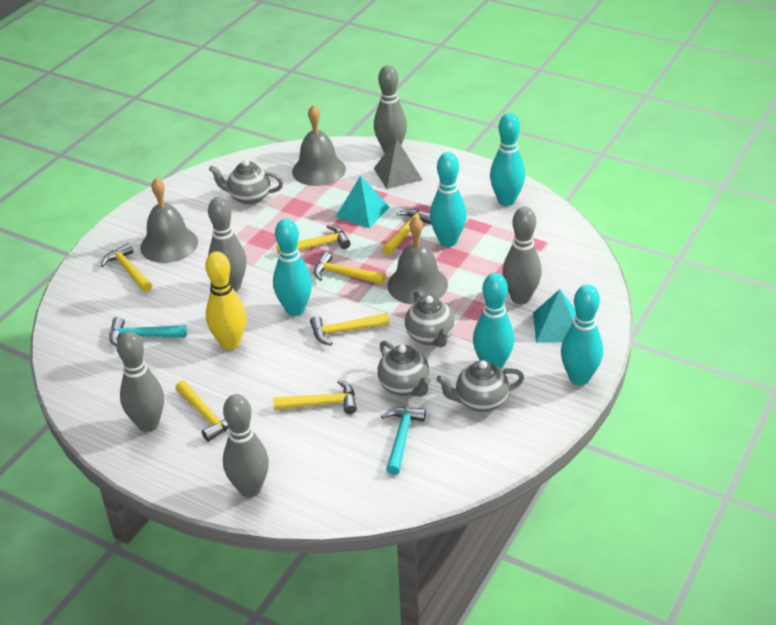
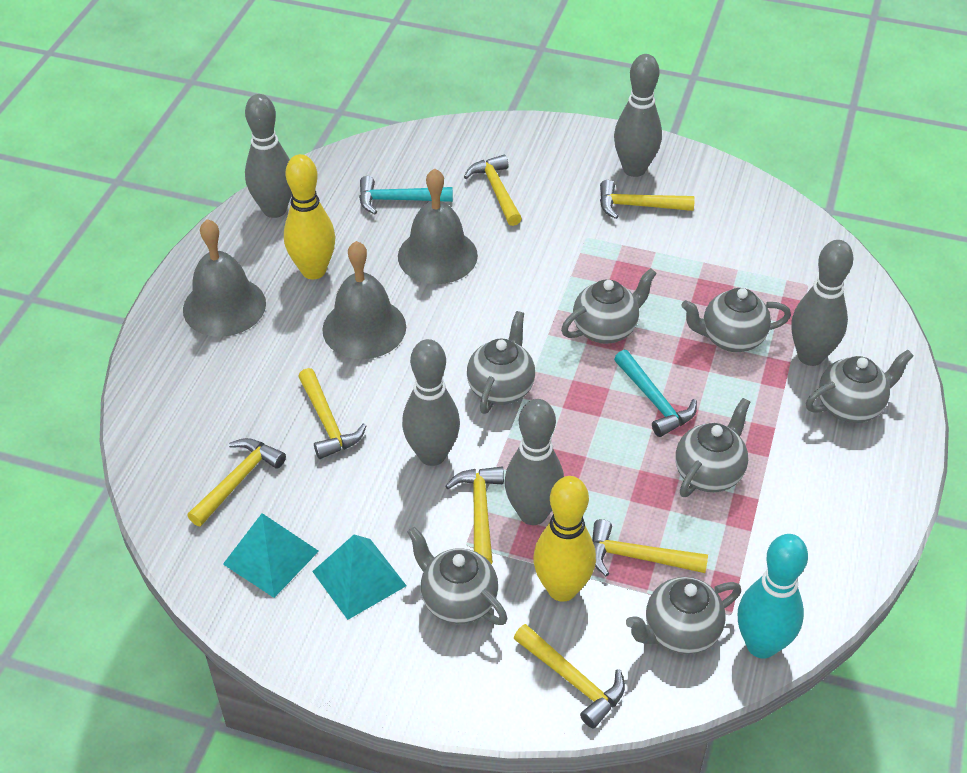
grey pyramid: 1 -> 0
grey teapot: 4 -> 7
turquoise bowling pin: 5 -> 1
yellow bowling pin: 1 -> 2

